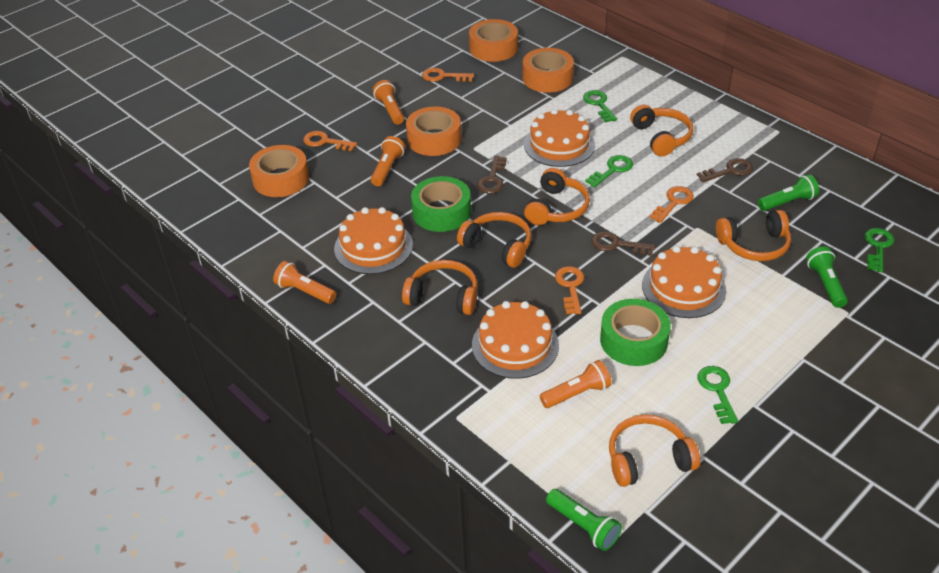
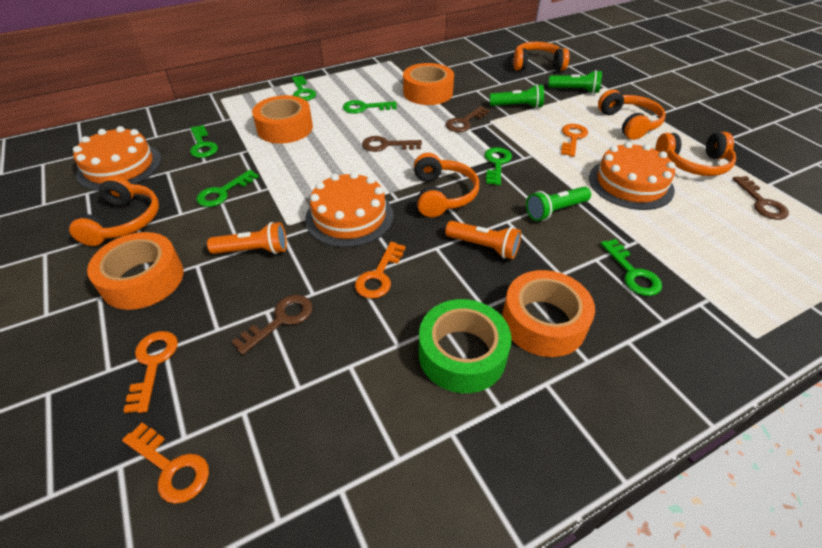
brown key: 3 -> 4
green key: 4 -> 6
green tape: 2 -> 1
orange cake: 4 -> 3
orange flashlight: 4 -> 2
orange headphones: 6 -> 5

